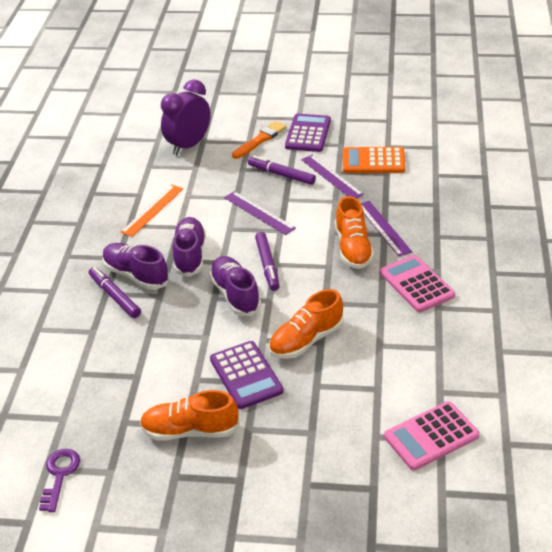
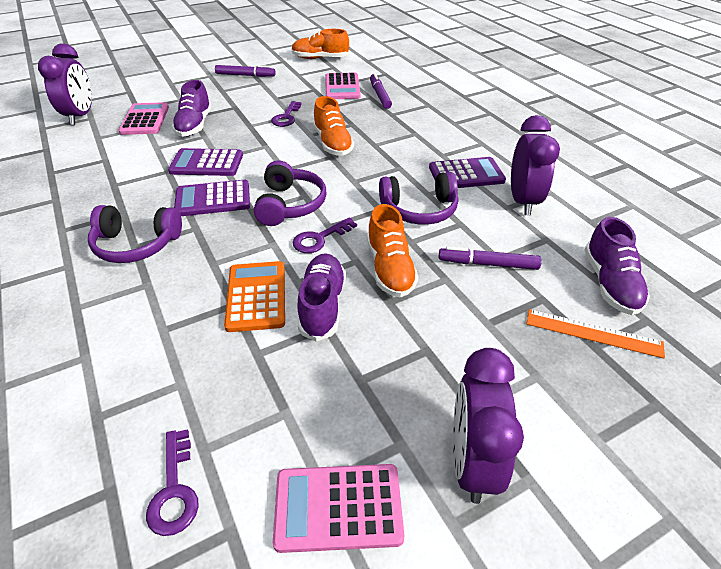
orange brush: 1 -> 0
pink calculator: 2 -> 3
purple calculator: 2 -> 3
purple clock: 1 -> 3
purple headphones: 0 -> 3
purple key: 1 -> 3
purple ruler: 3 -> 0

